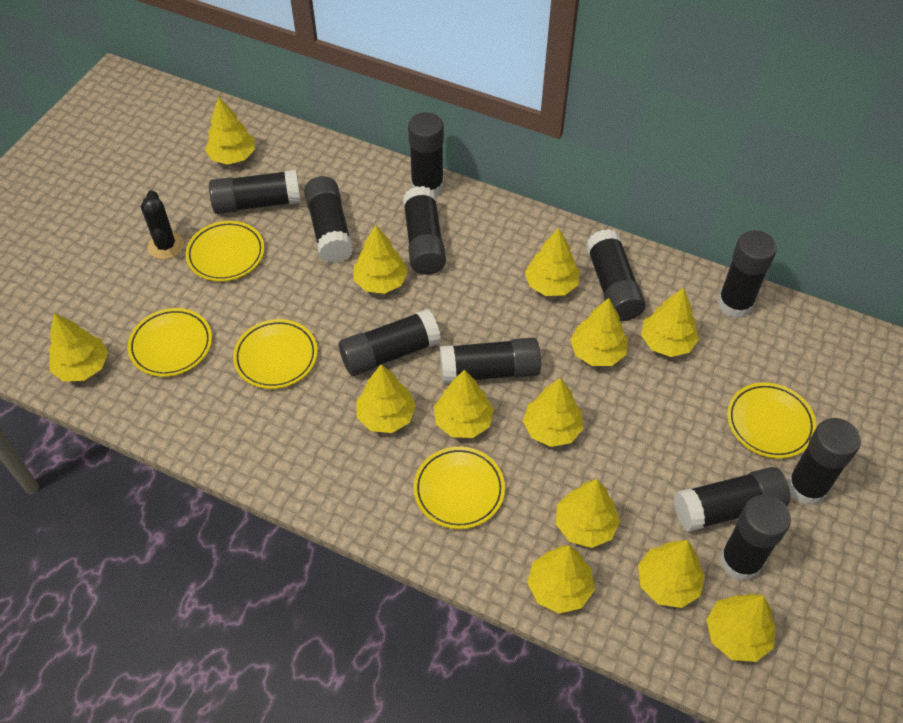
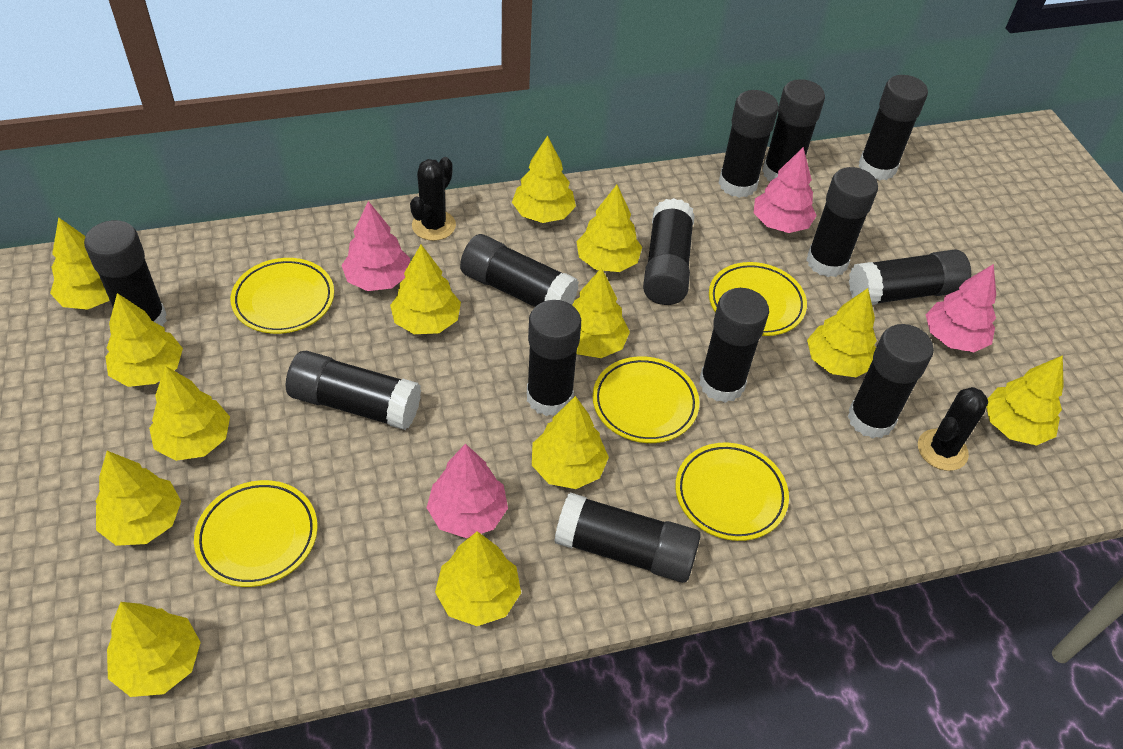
black cactus: 1 -> 2
black glue stick: 11 -> 13
pink tree: 0 -> 4

